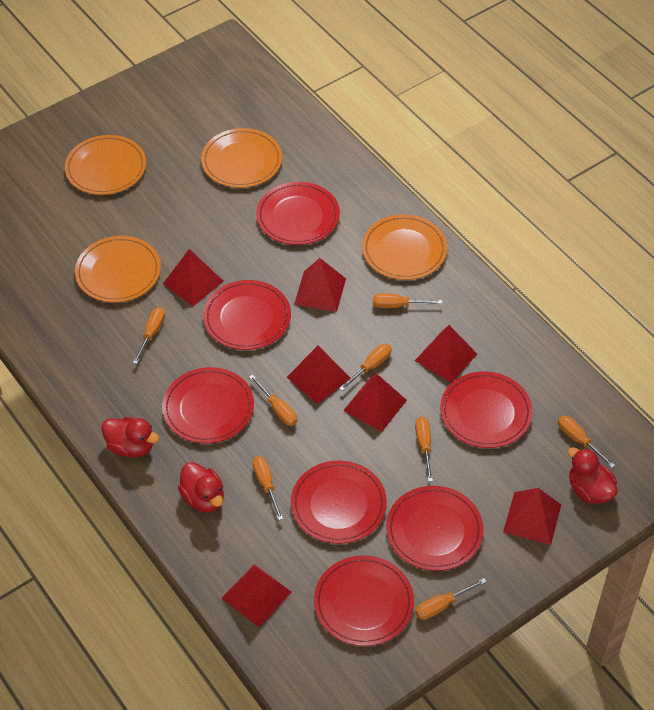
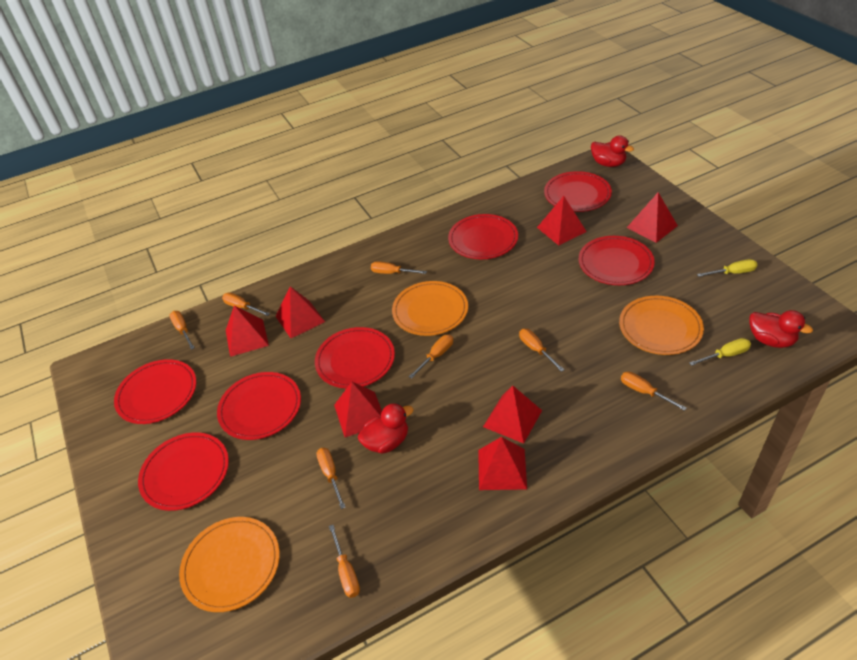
orange plate: 4 -> 3
yellow screwdriver: 0 -> 2

